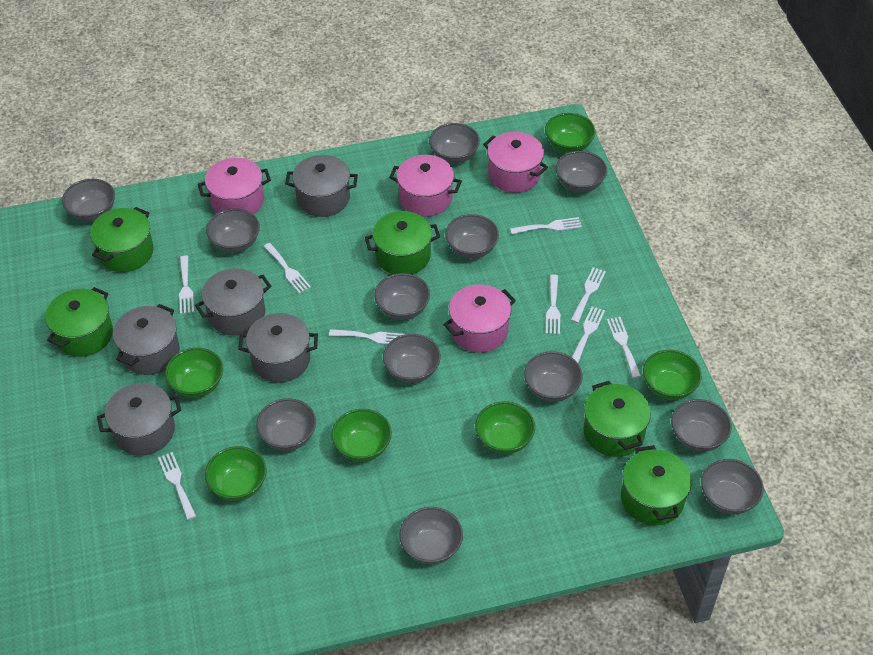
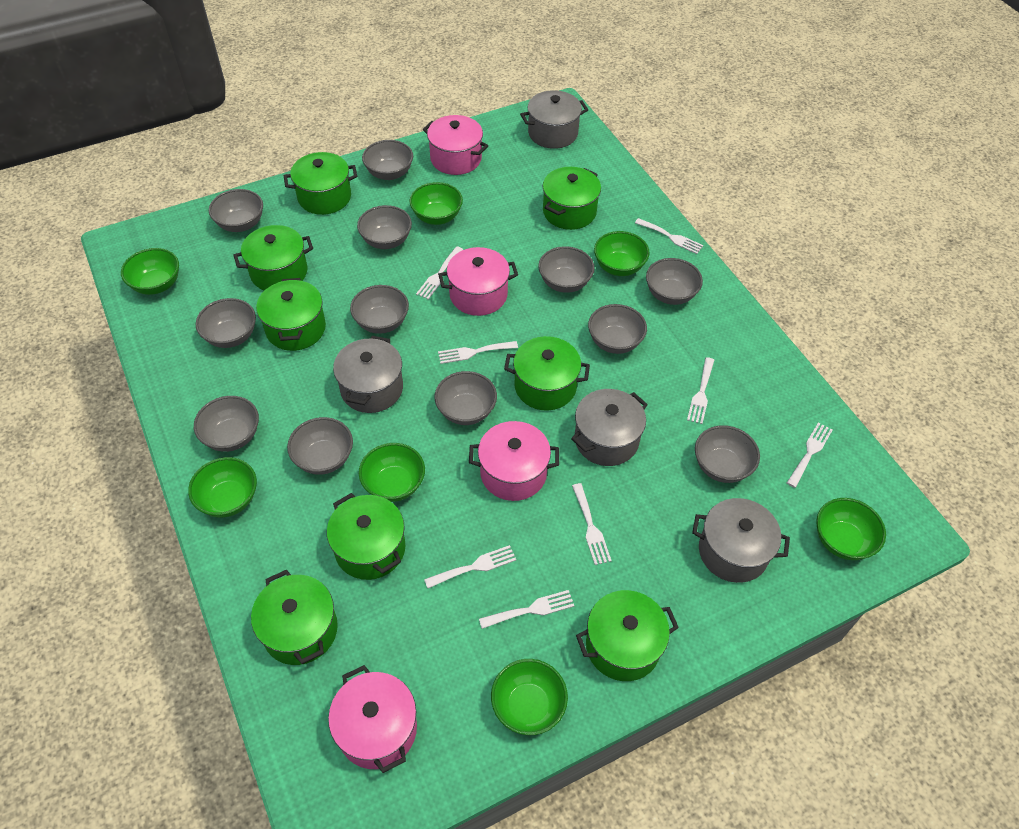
green bowl: 6 -> 7
green pot: 5 -> 8
grey pot: 5 -> 4
white fork: 9 -> 8

